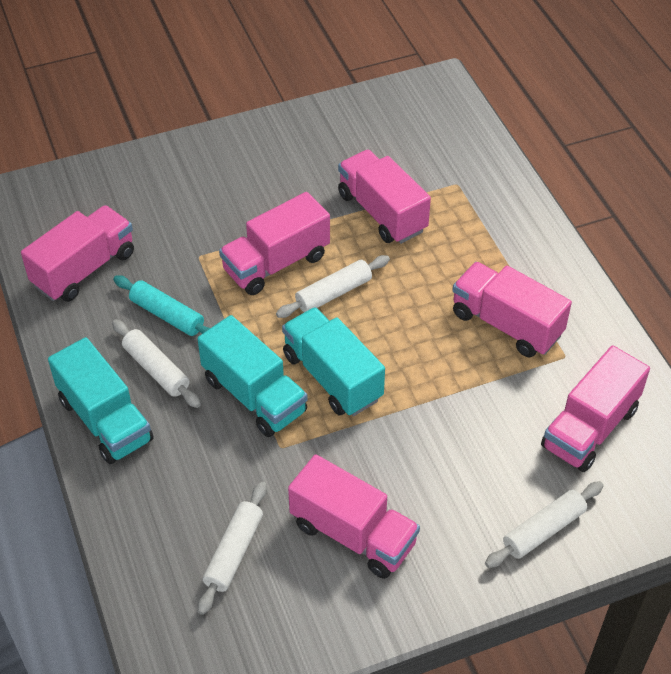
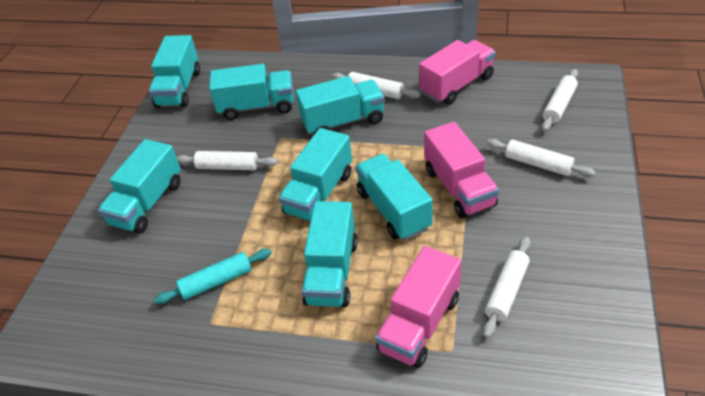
pink truck: 6 -> 3
turquoise truck: 3 -> 7
white rolling pin: 4 -> 5

